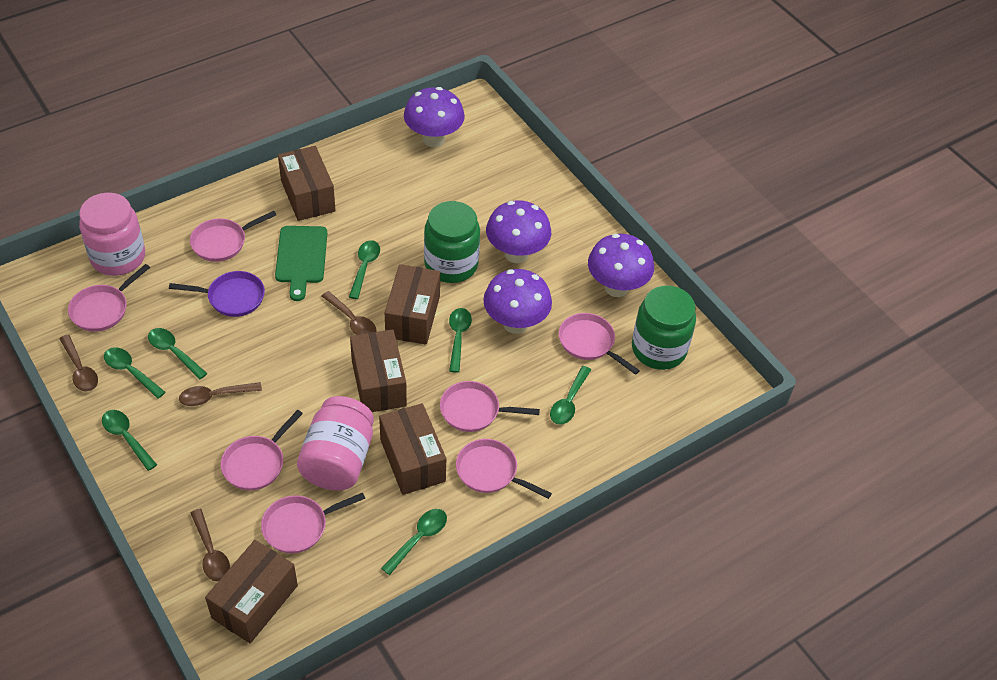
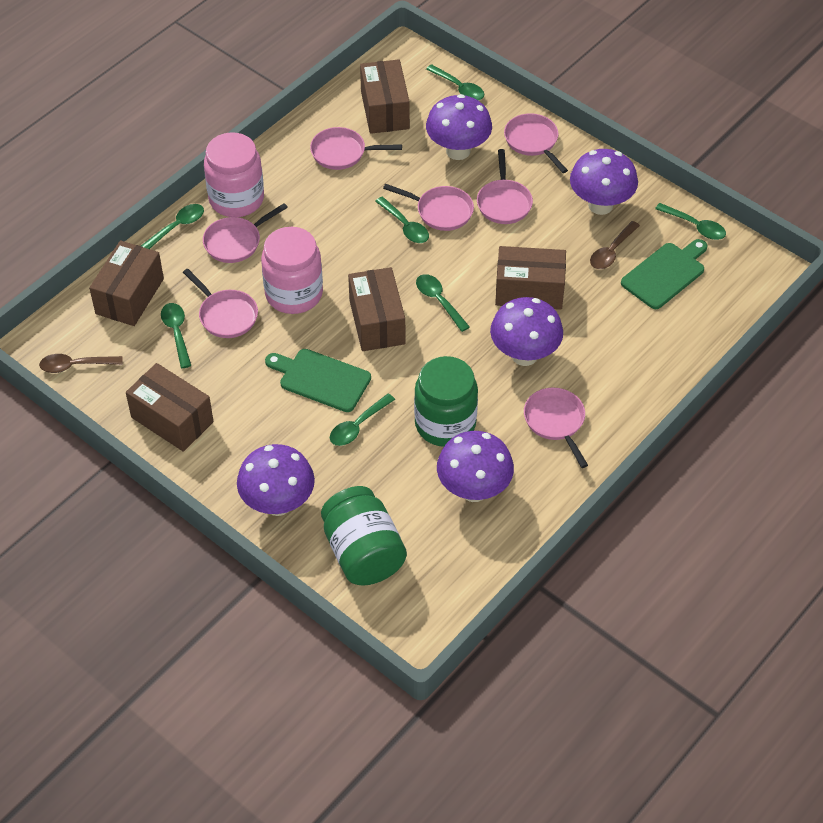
brown spoon: 4 -> 2
green cutting board: 1 -> 2
purple mushroom: 4 -> 5
purple pan: 1 -> 0

